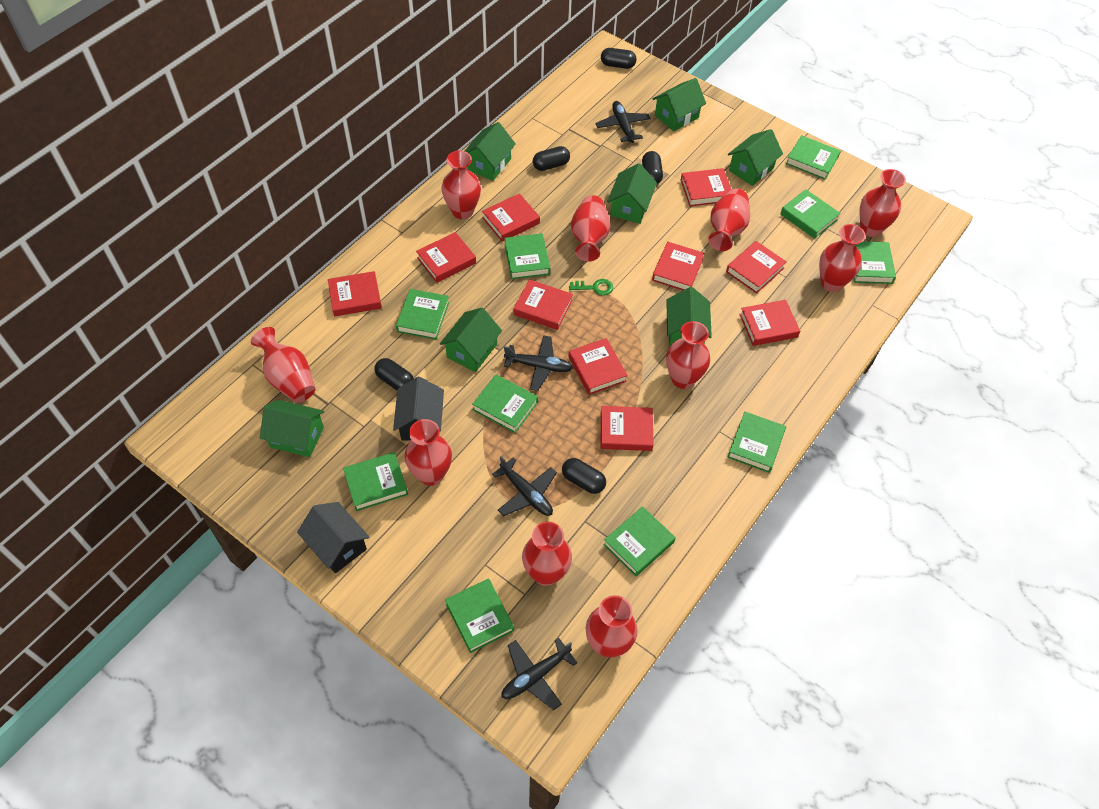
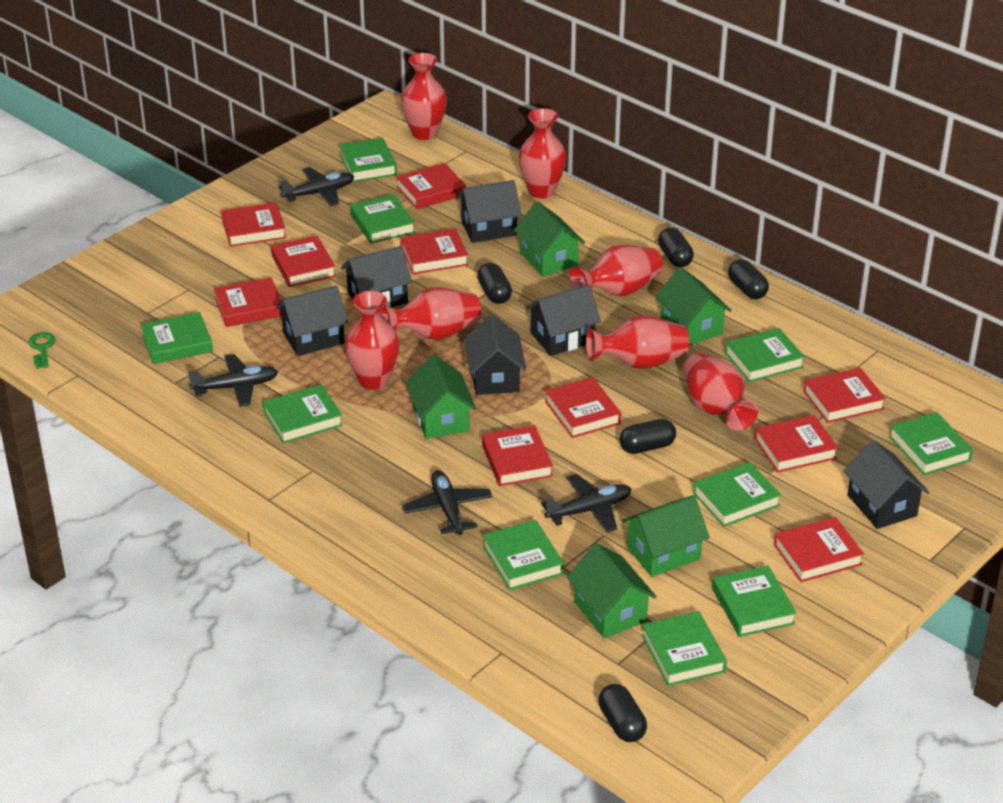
black house: 2 -> 6
green house: 7 -> 5
red vase: 10 -> 7

